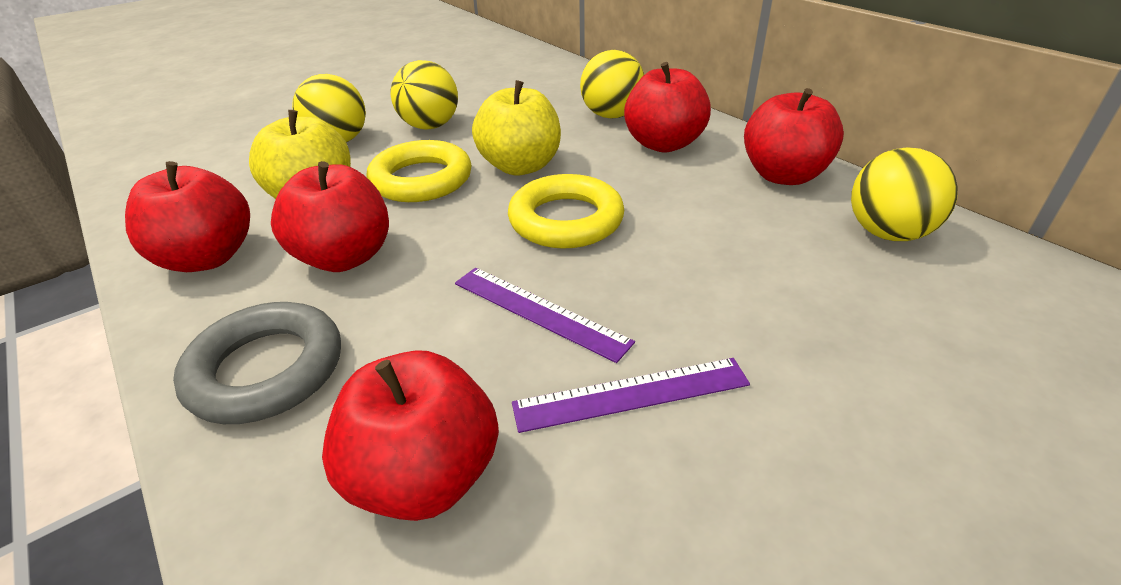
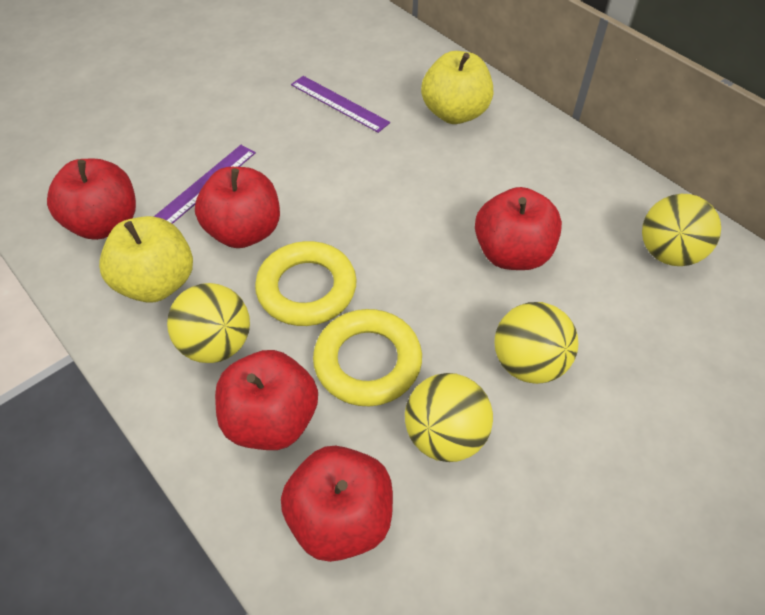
grey ring: 1 -> 0

